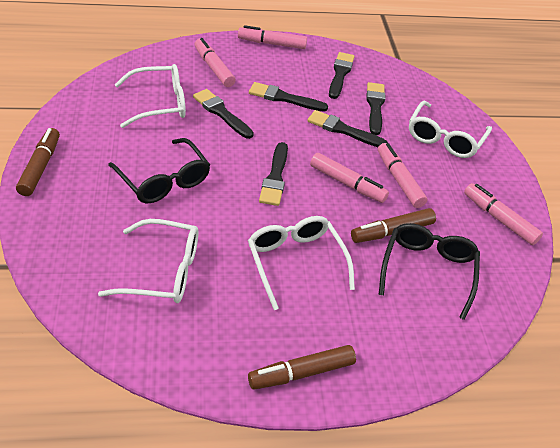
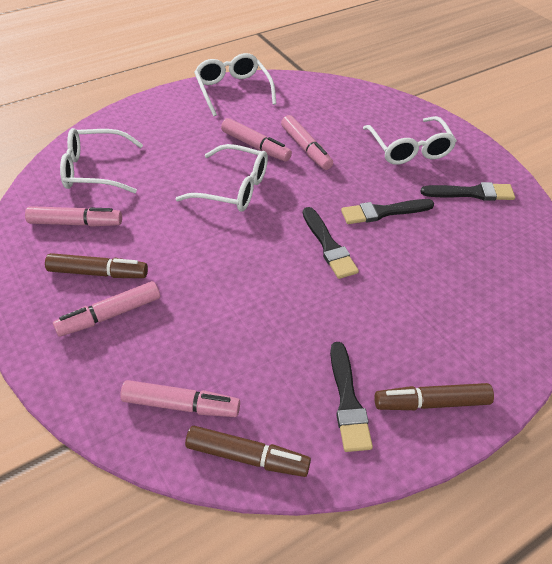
black brush: 6 -> 4
black glasses: 2 -> 0

